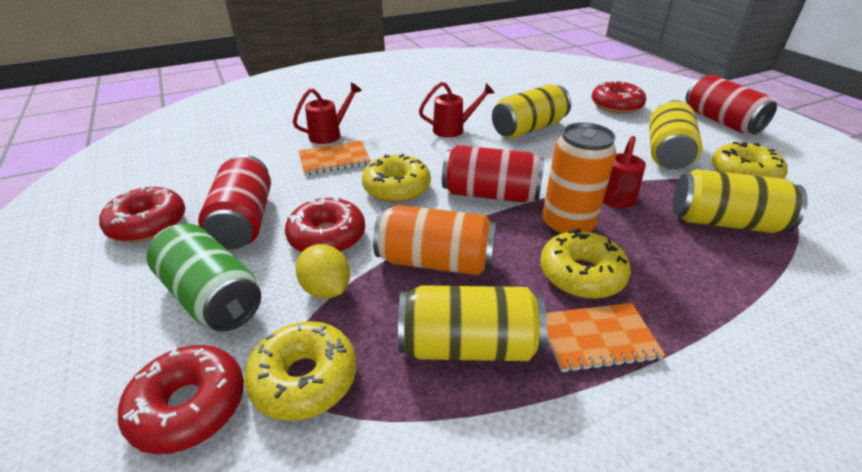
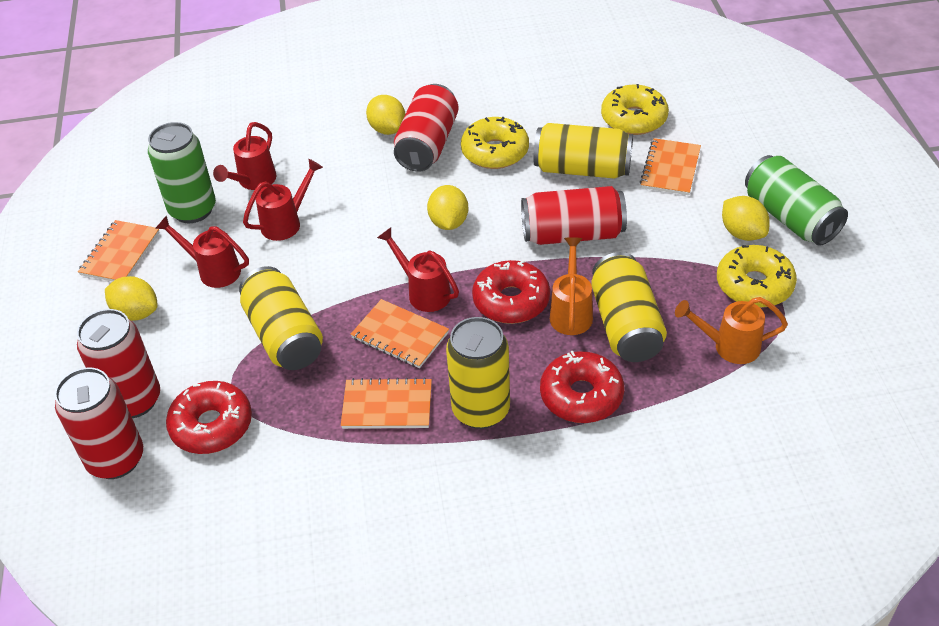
green can: 1 -> 2
orange can: 2 -> 0
orange notebook: 2 -> 4
orange watering can: 0 -> 2
red can: 3 -> 4
red donut: 4 -> 3
red watering can: 3 -> 4
yellow donut: 4 -> 3
yellow lemon: 1 -> 4

